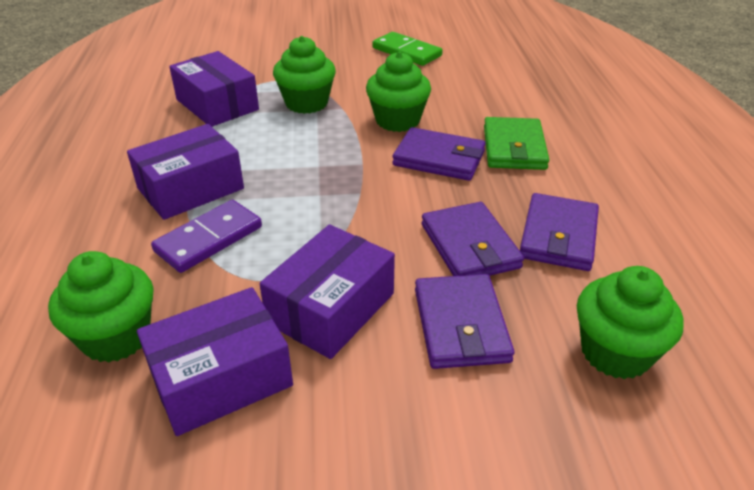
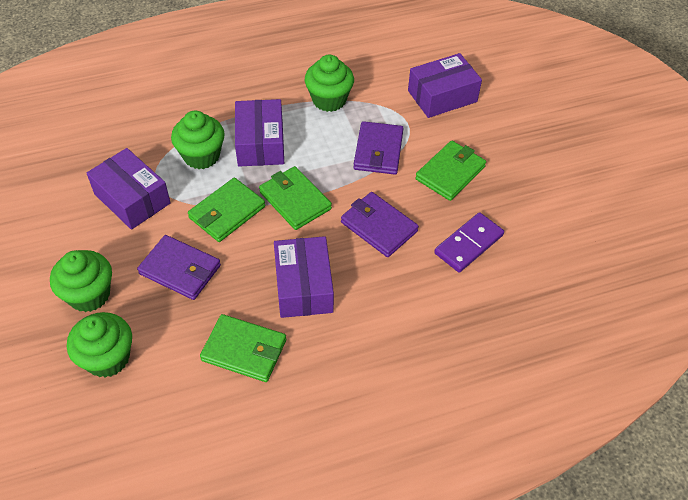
green domino: 1 -> 0
green wallet: 1 -> 4
purple wallet: 4 -> 3

